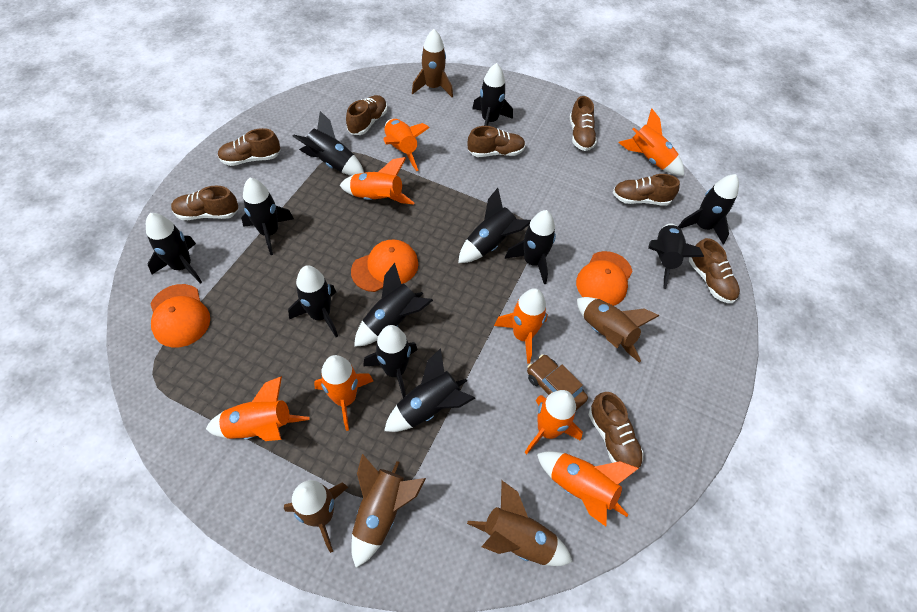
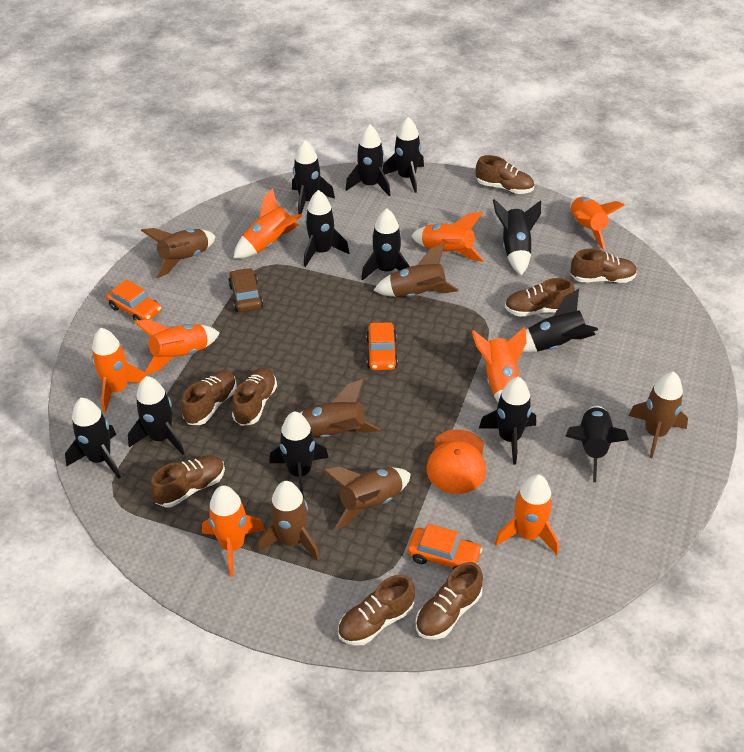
brown rocket: 5 -> 6
orange cap: 3 -> 1
orange car: 0 -> 3

